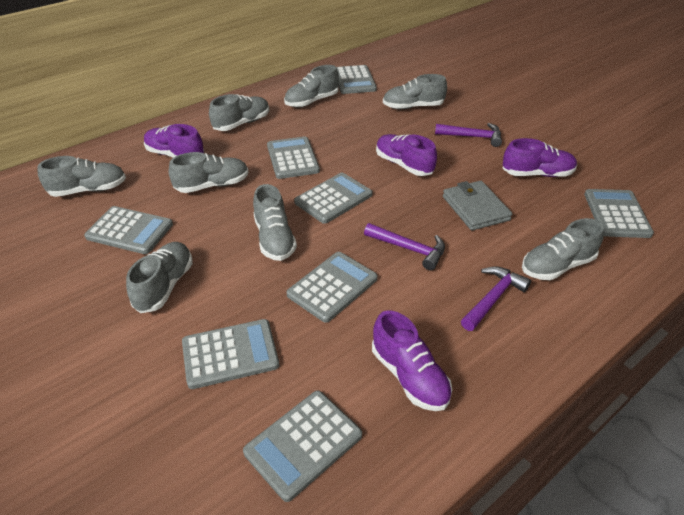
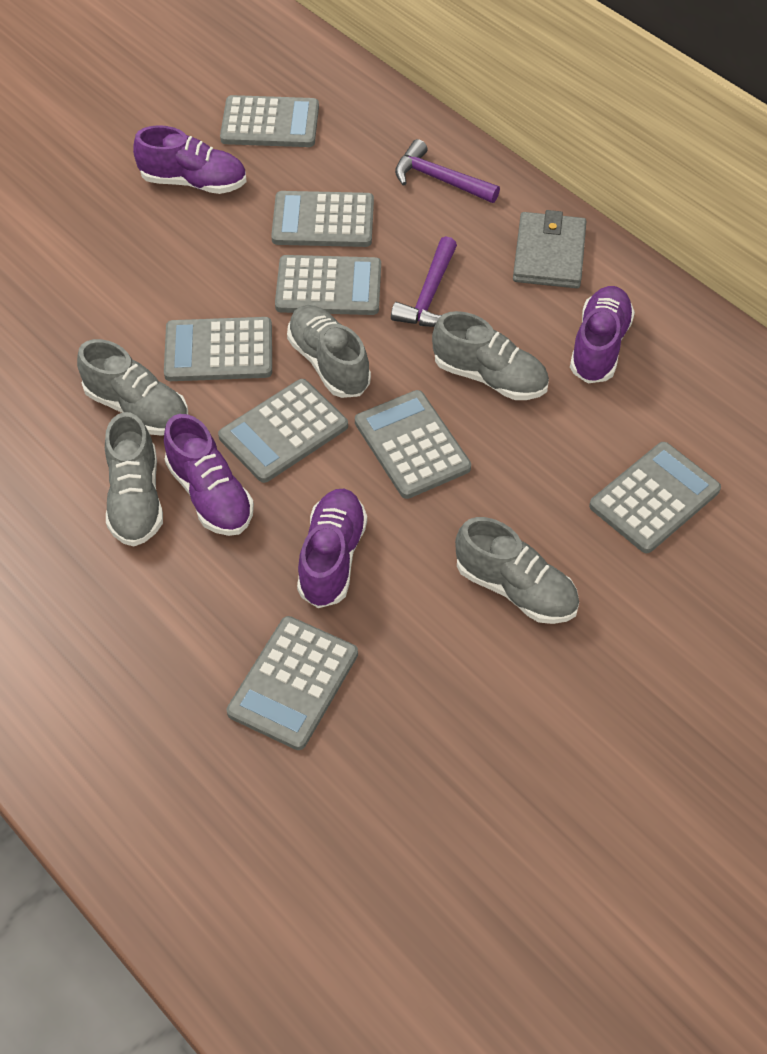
grey shoe: 8 -> 5
purple hammer: 3 -> 2

